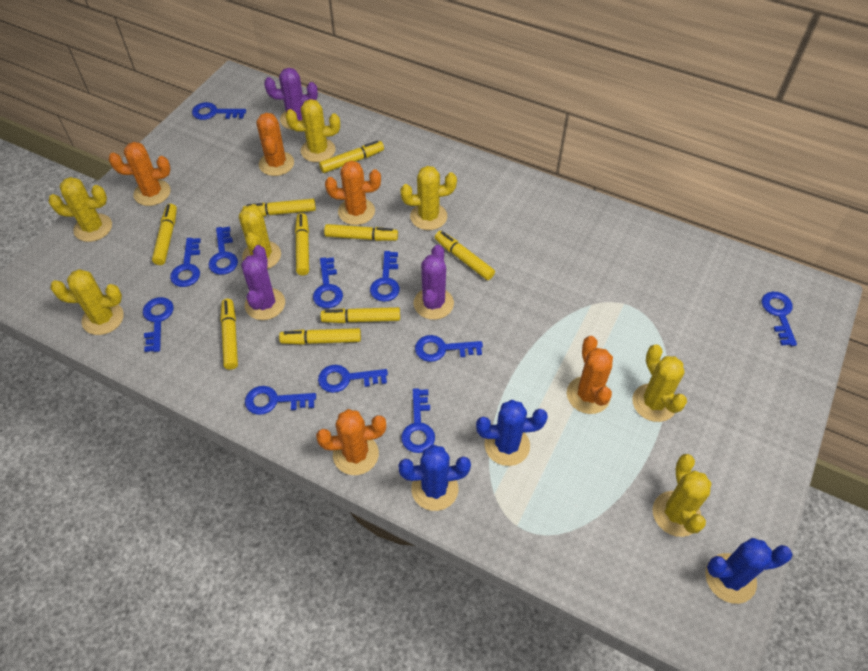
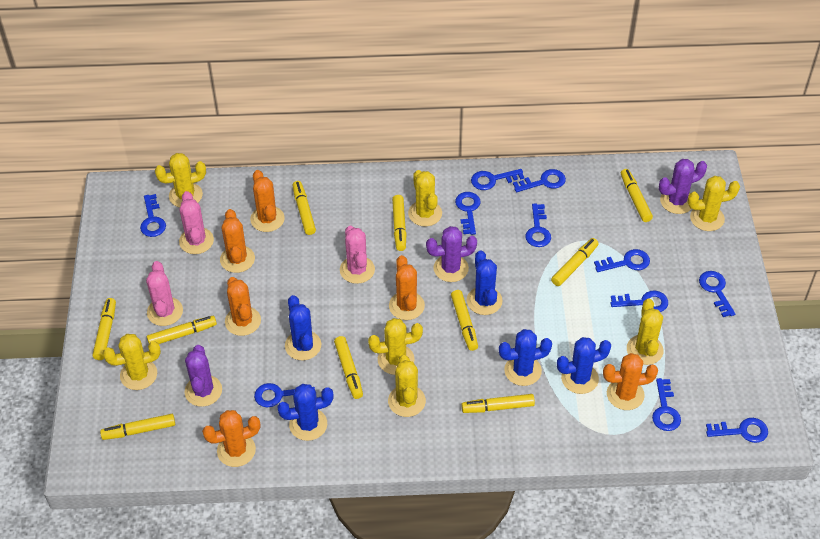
blue cactus: 3 -> 5
orange cactus: 5 -> 6
pink cactus: 0 -> 3
yellow marker: 9 -> 10

